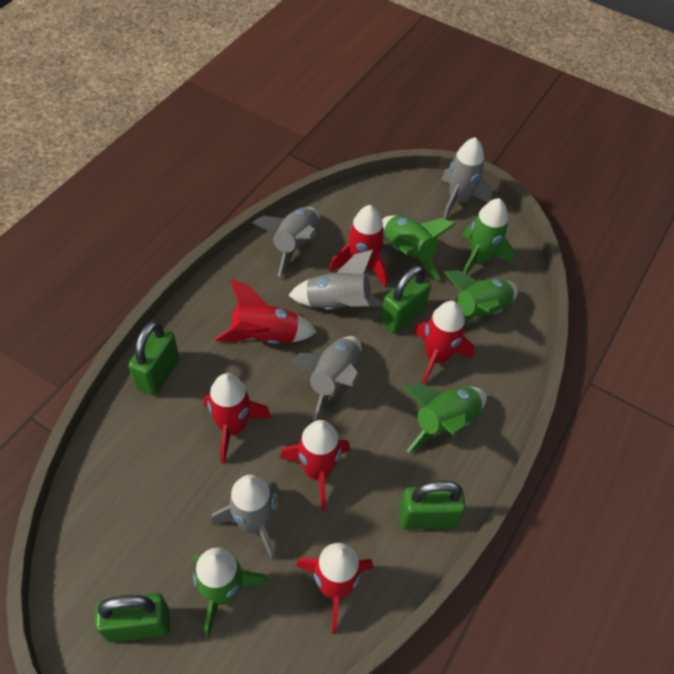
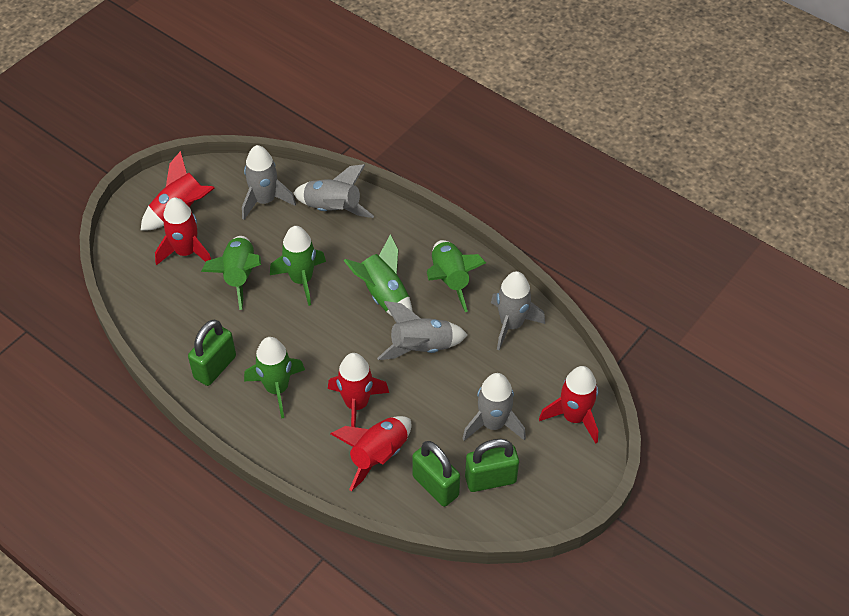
green padlock: 4 -> 3
red rocket: 6 -> 5

